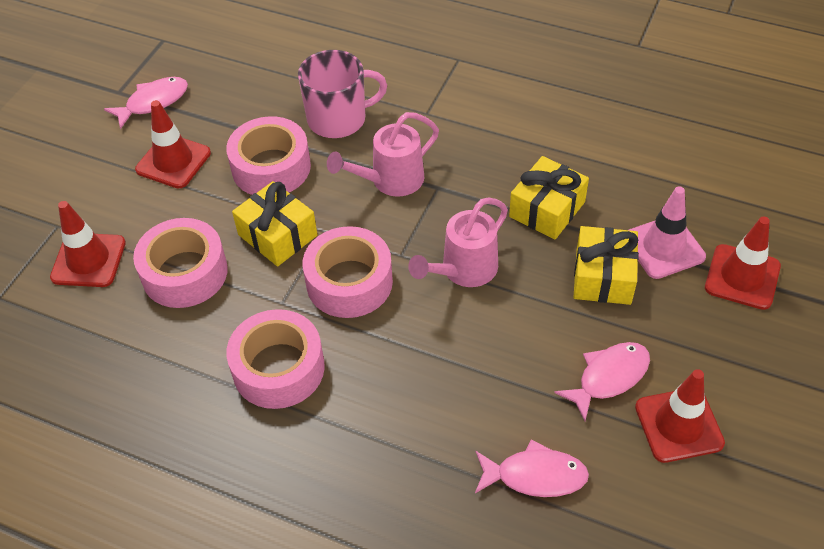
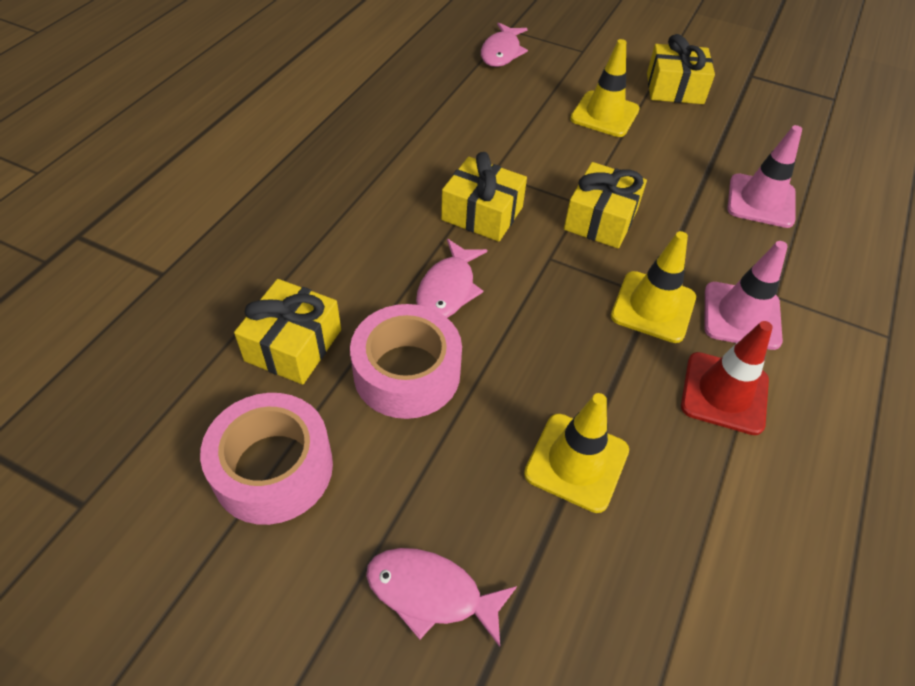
pink mug: 1 -> 0
pink tape: 4 -> 2
pink traffic cone: 1 -> 2
pink watering can: 2 -> 0
red traffic cone: 4 -> 1
yellow gift: 3 -> 4
yellow traffic cone: 0 -> 3

